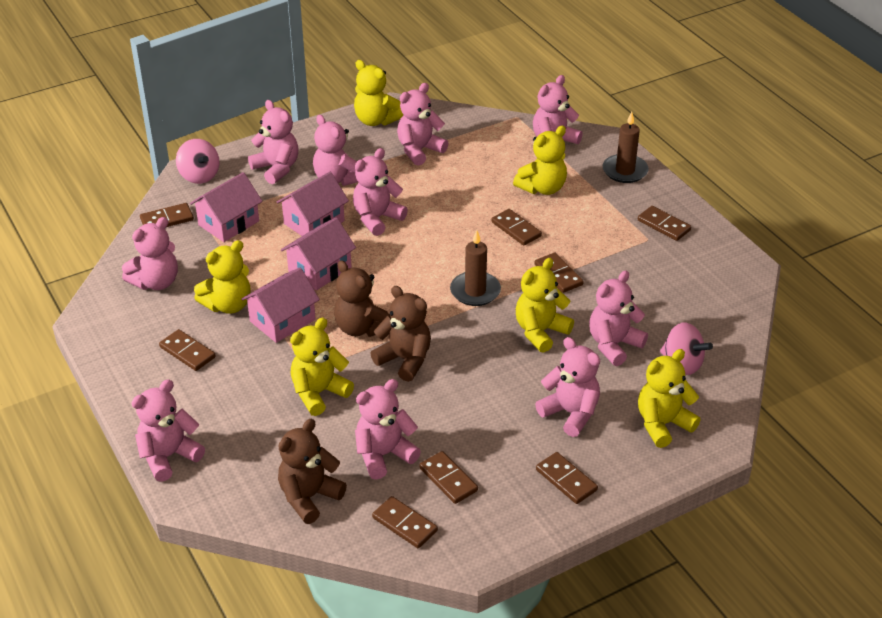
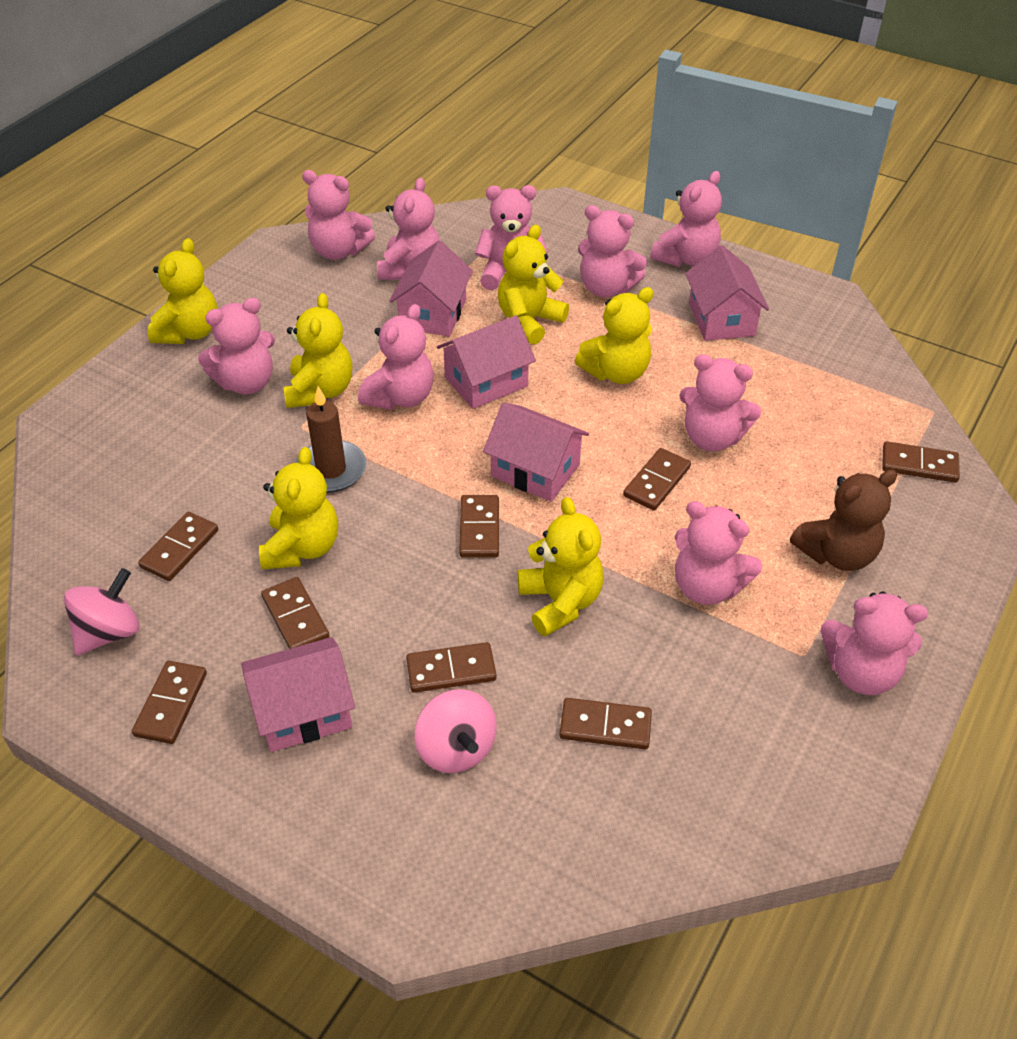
brown candle: 2 -> 1
brown teddy bear: 3 -> 1
pink house: 4 -> 5

